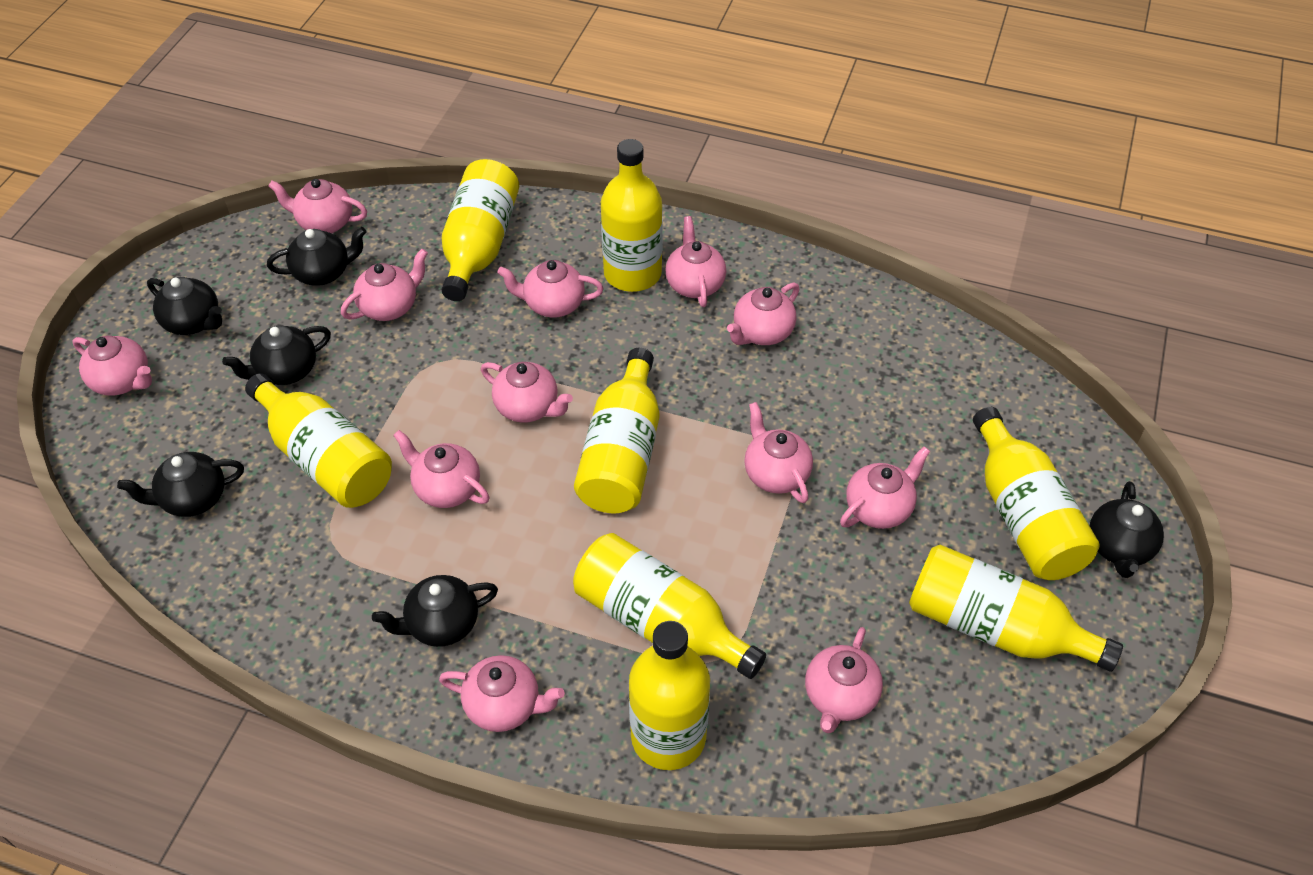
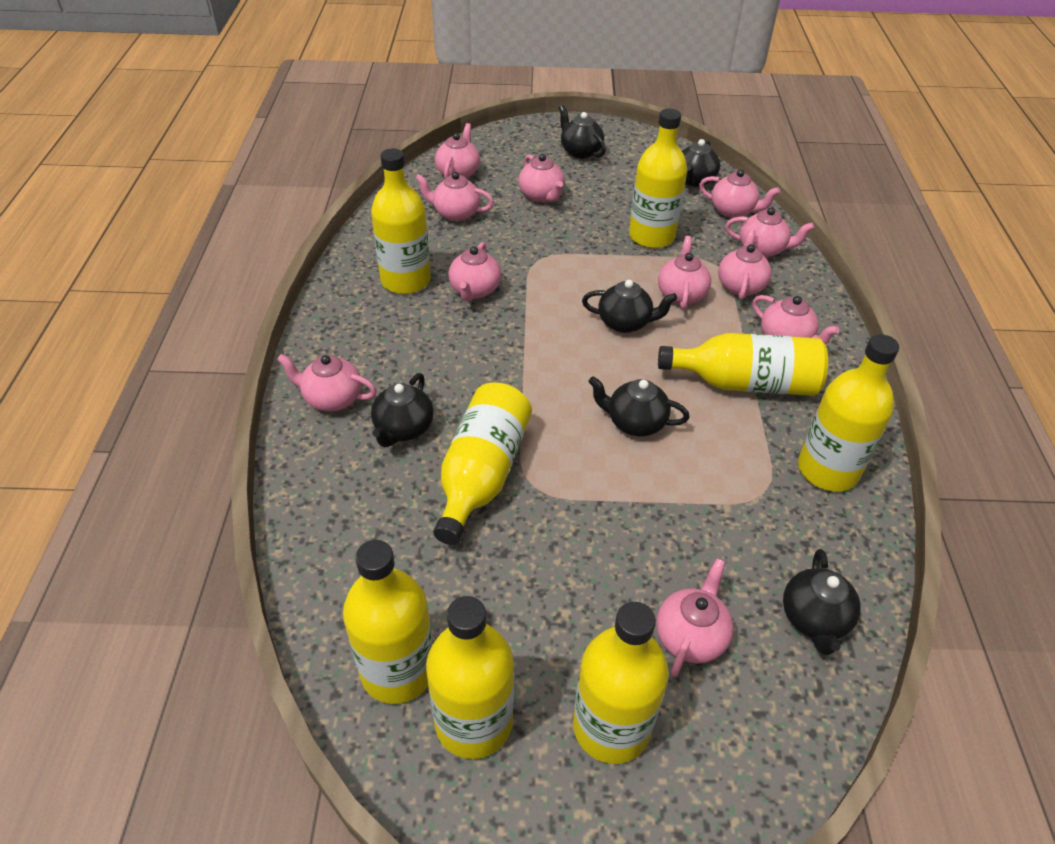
pink teapot: 12 -> 11

